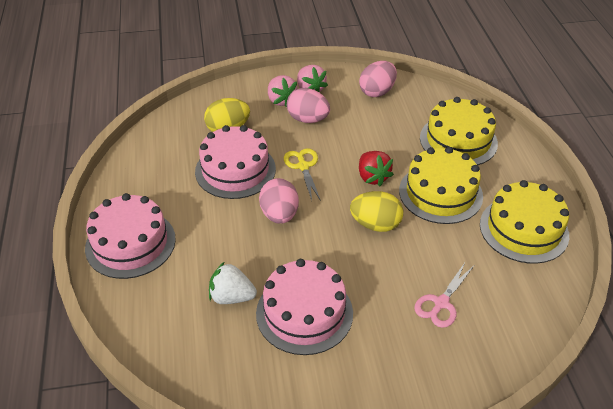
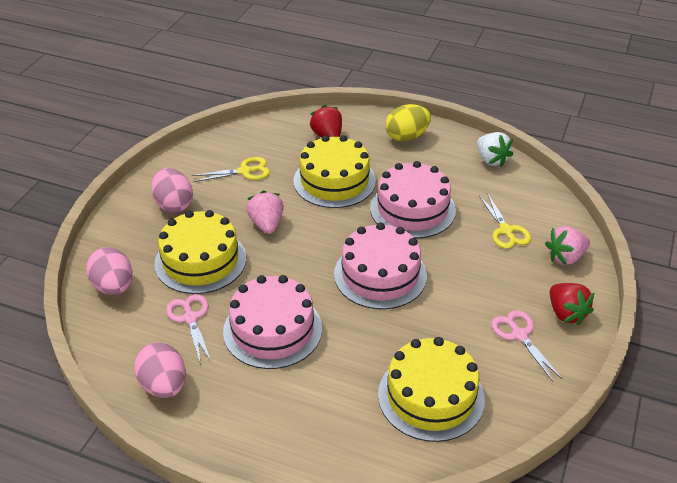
pink scissors: 1 -> 2
red strawberry: 1 -> 2
yellow egg: 2 -> 1
yellow scissors: 1 -> 2

